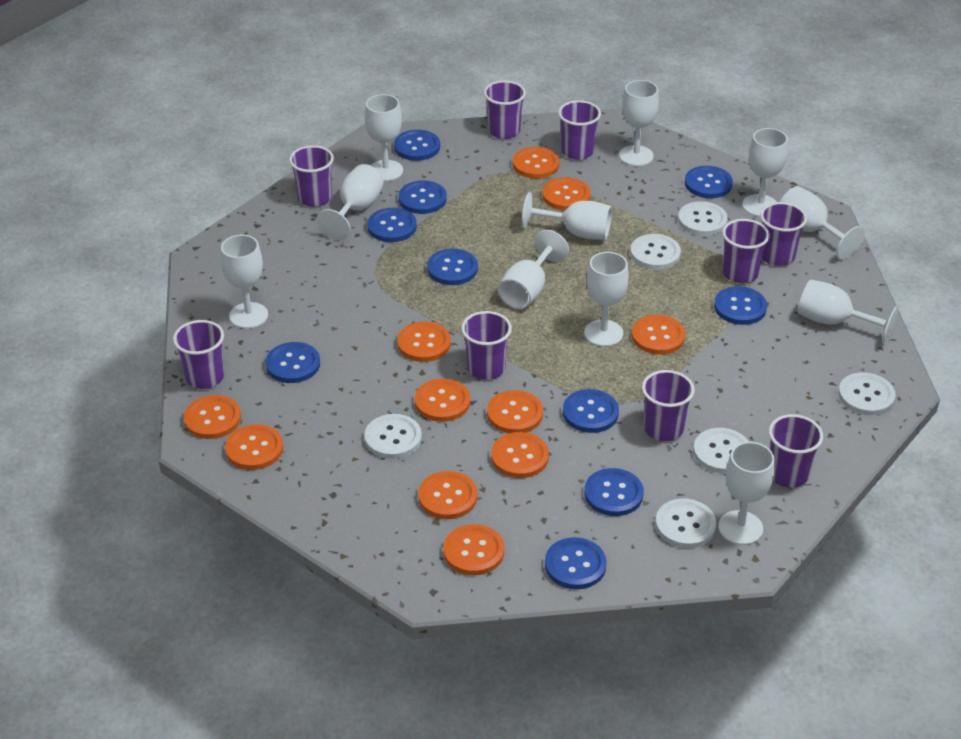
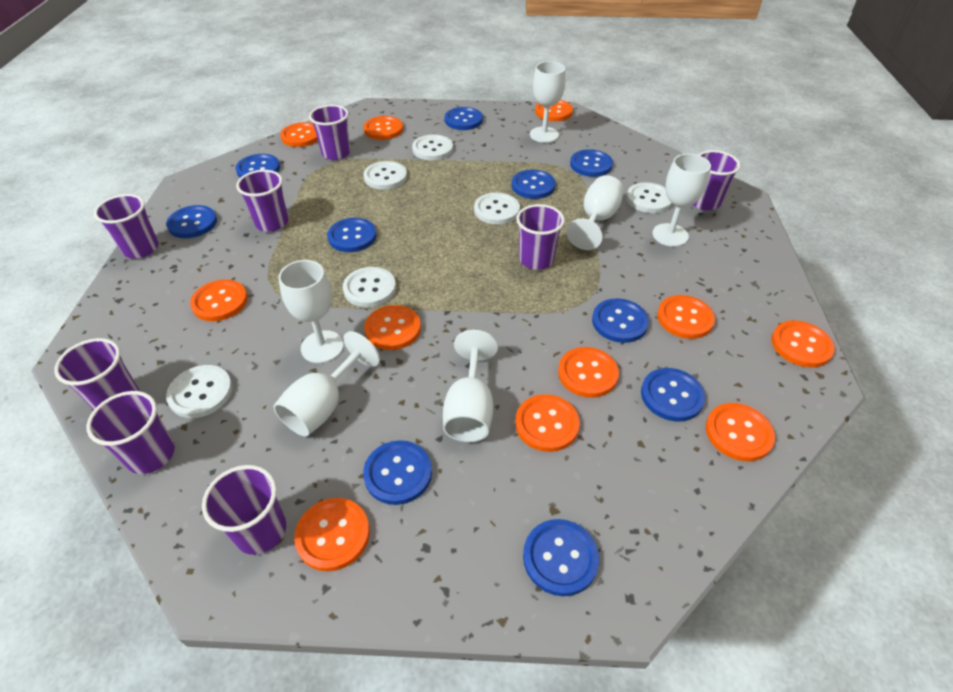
purple cup: 9 -> 8
white goblet: 11 -> 6

